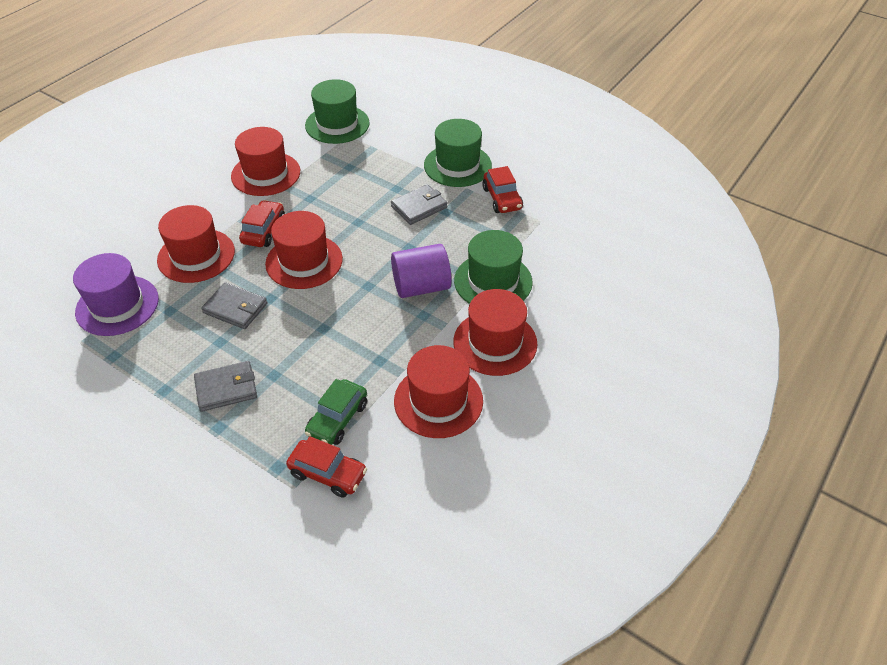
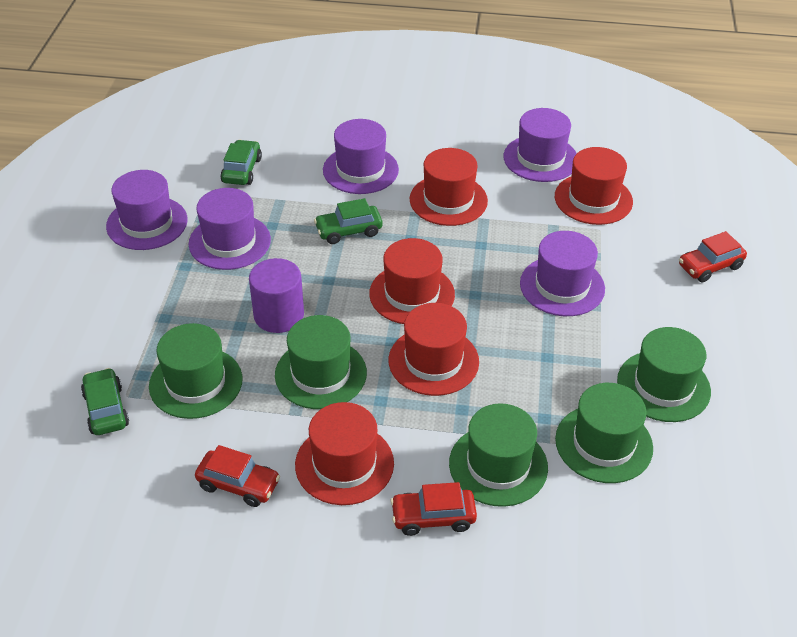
green car: 1 -> 3
green hat: 3 -> 5
grey wallet: 3 -> 0
purple hat: 1 -> 5

